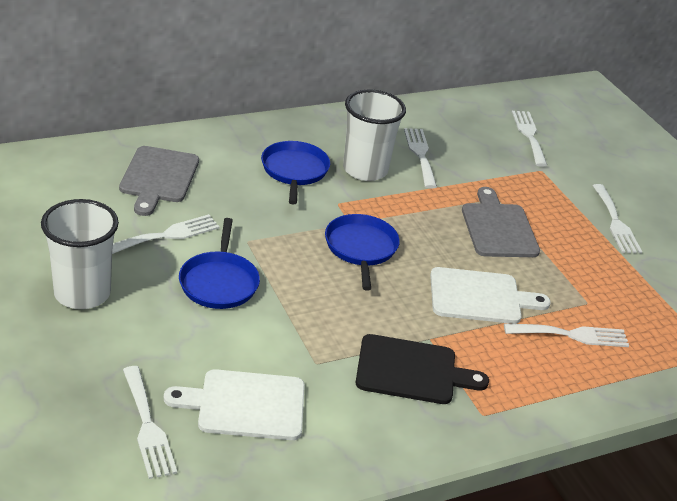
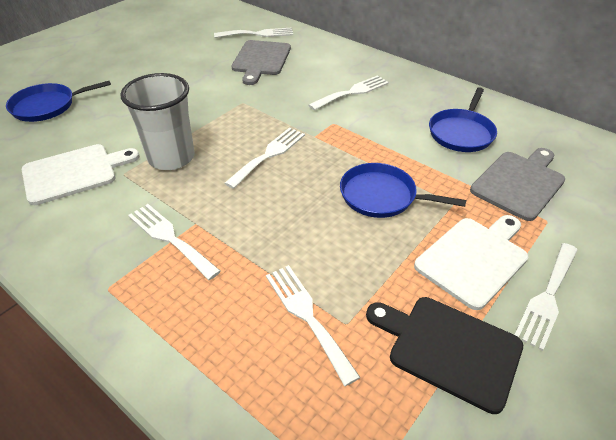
white cup: 2 -> 1

